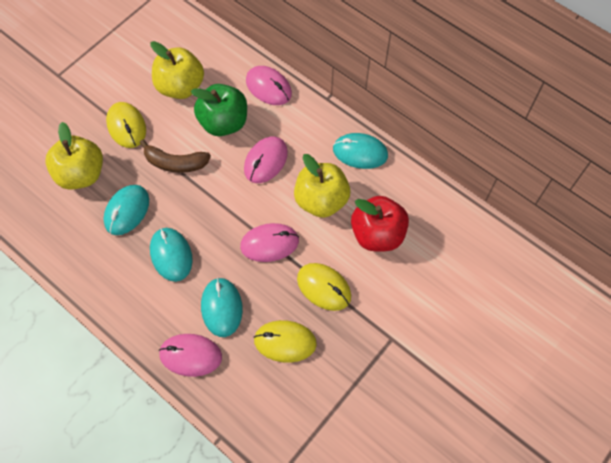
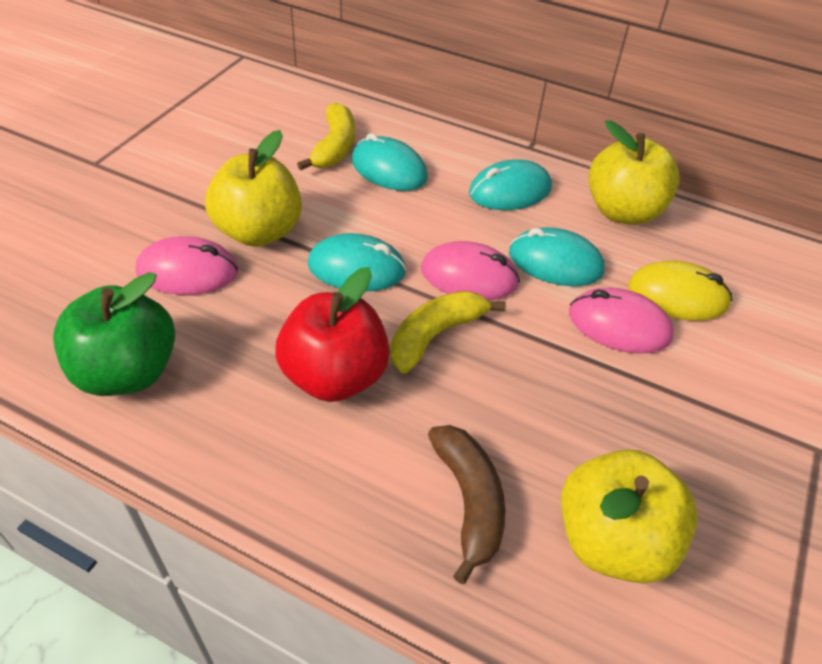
pink mouse: 4 -> 3
yellow banana: 0 -> 2
yellow mouse: 3 -> 1

